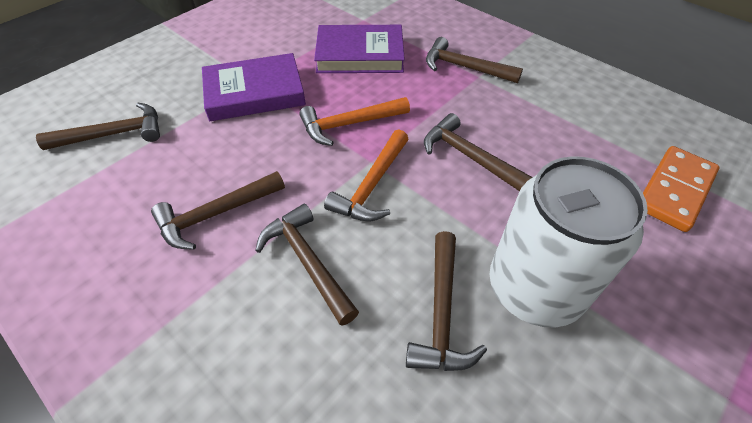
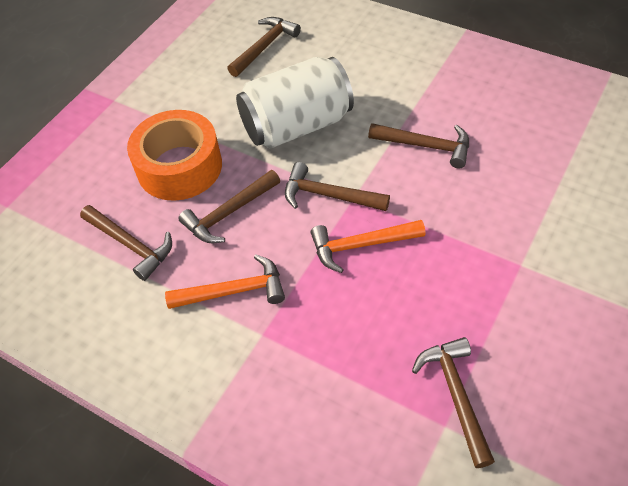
orange domino: 1 -> 0
orange tape: 0 -> 1
purple book: 2 -> 0

